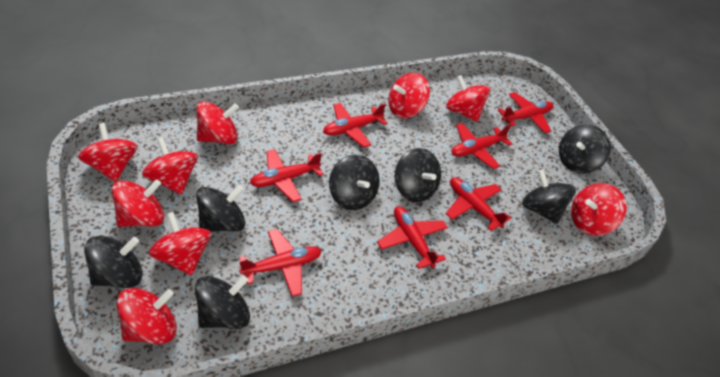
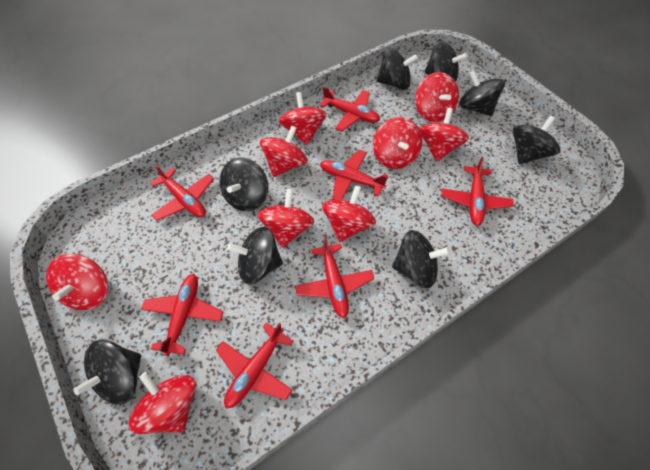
black spinning top: 7 -> 8

